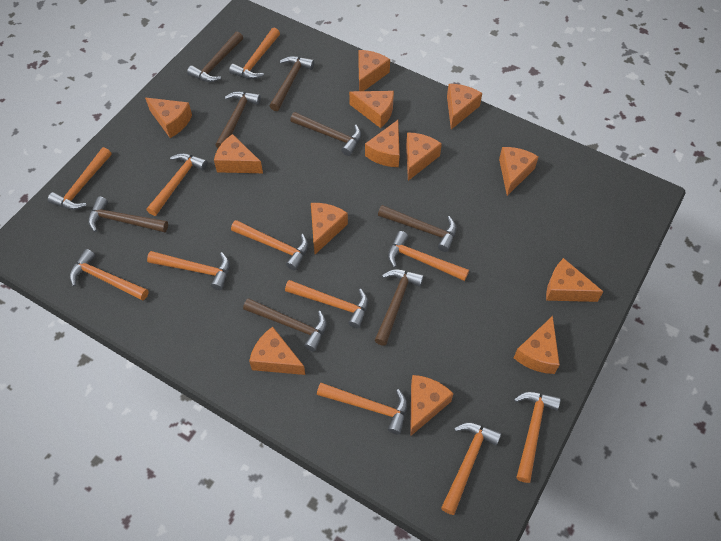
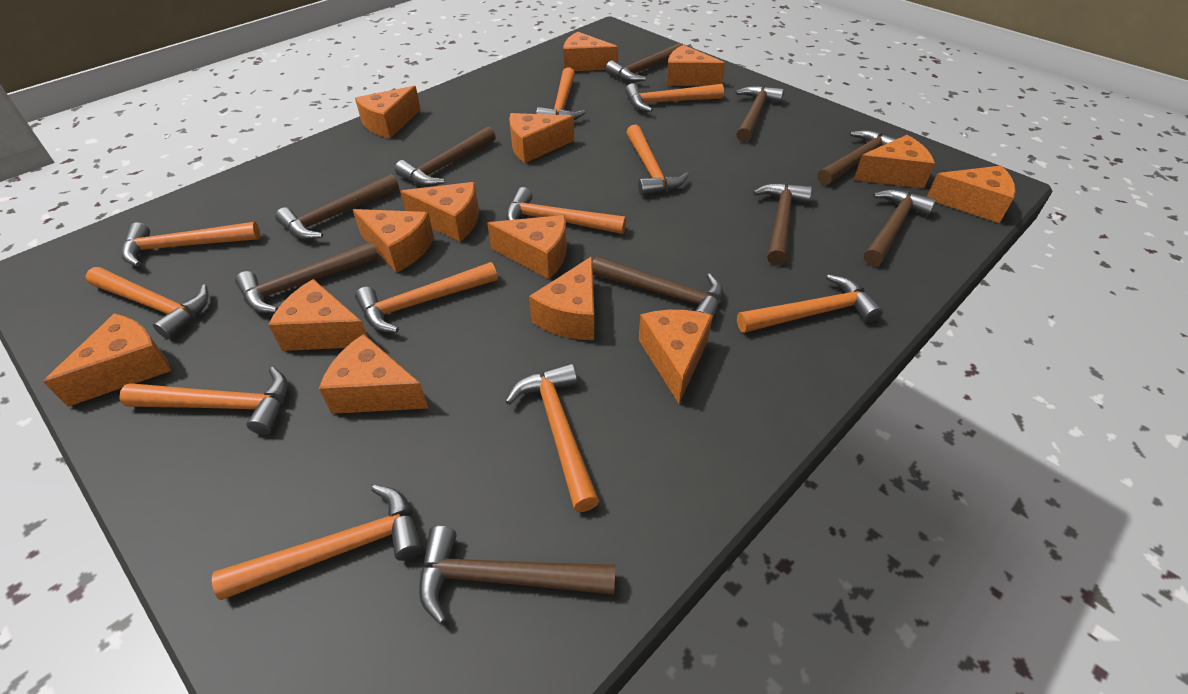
brown hammer: 8 -> 10
orange cheese: 13 -> 14

